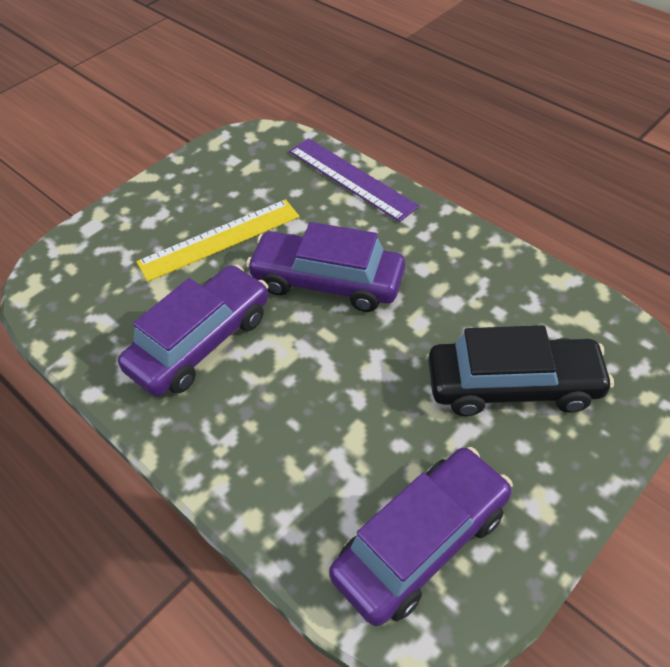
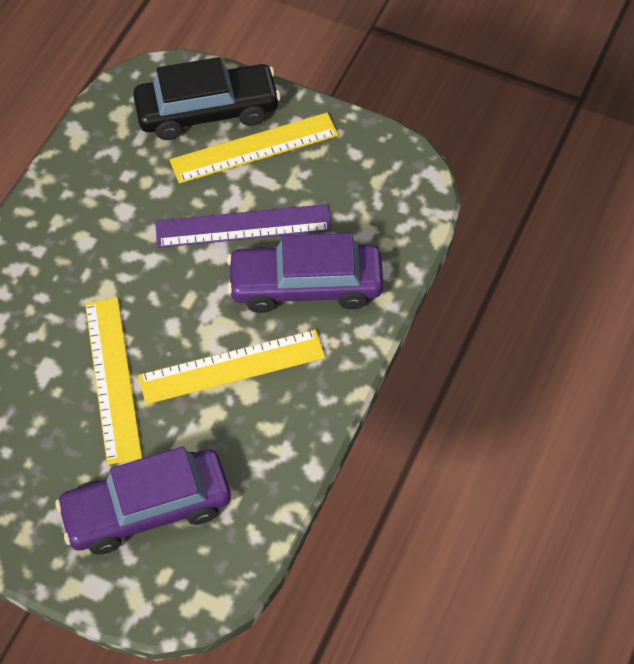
purple car: 3 -> 2
yellow ruler: 1 -> 3

